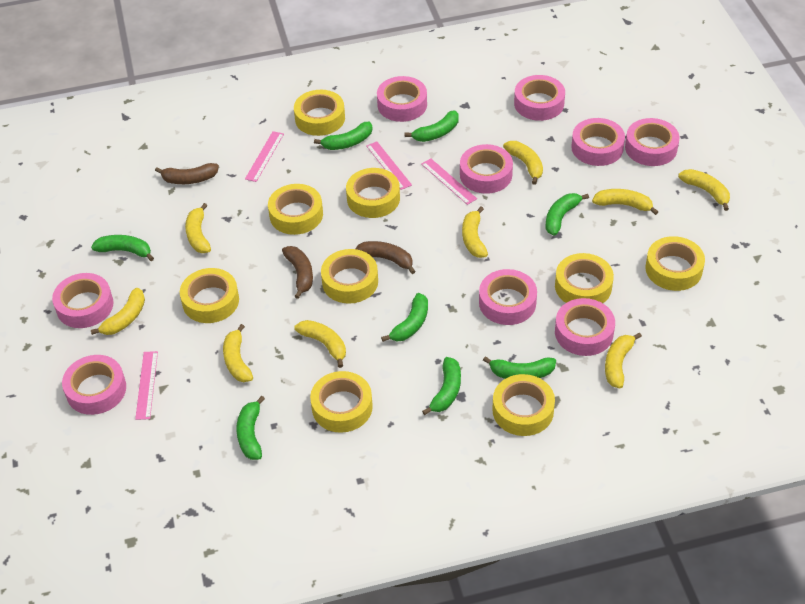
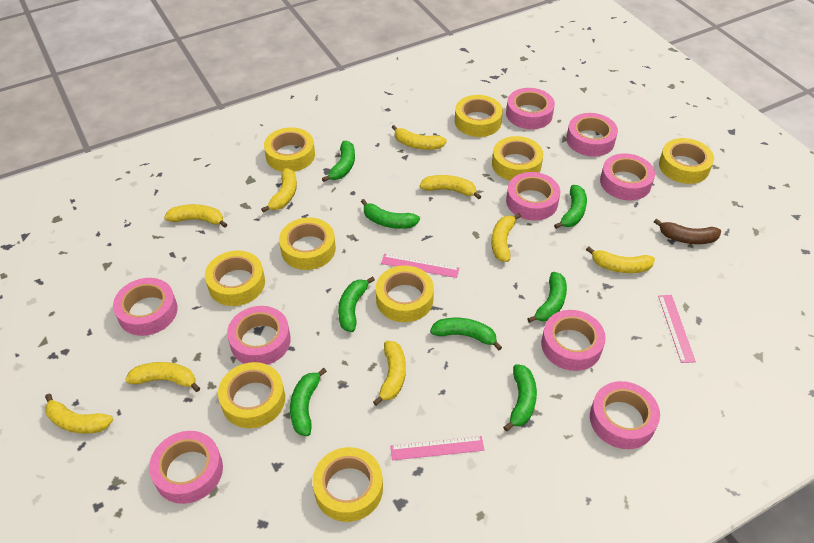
brown banana: 3 -> 1
pink ruler: 4 -> 3

